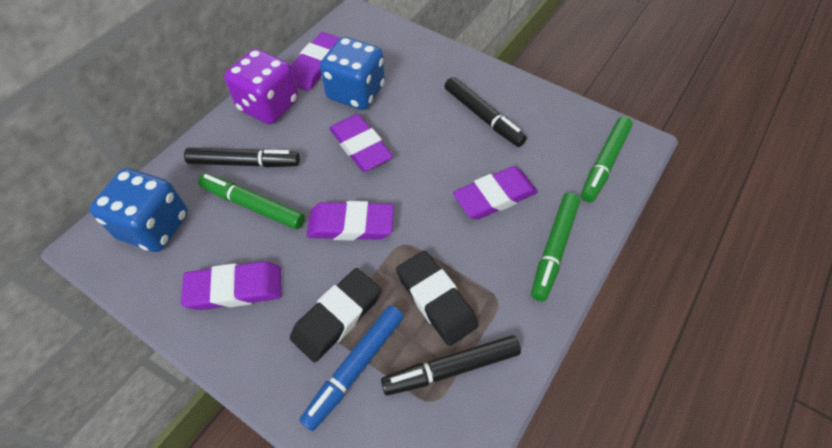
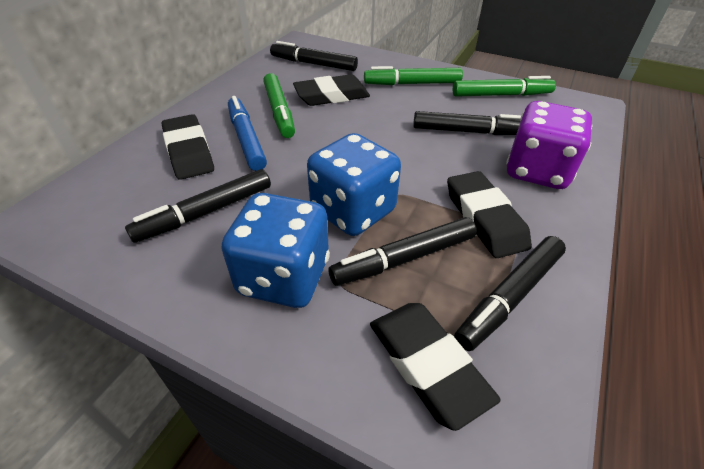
black eraser: 2 -> 4
black marker: 3 -> 5
purple eraser: 5 -> 0

